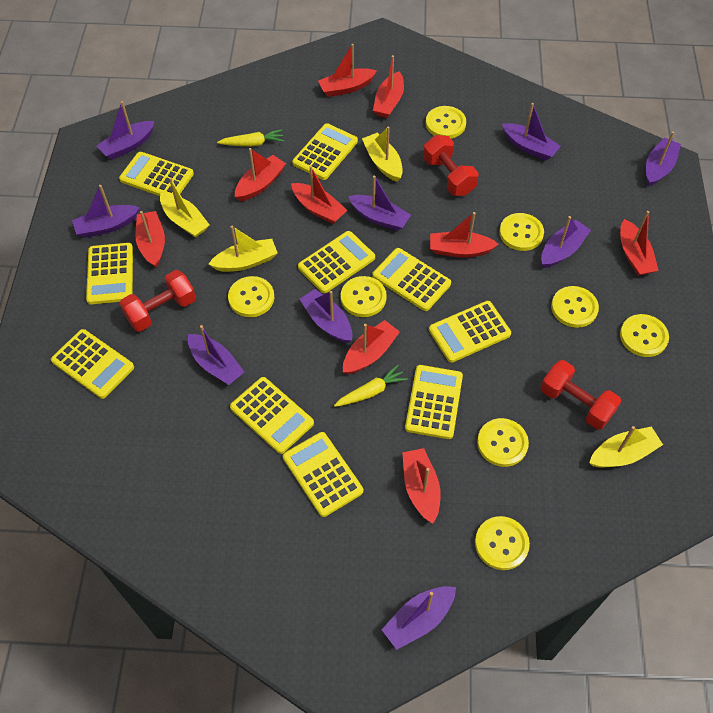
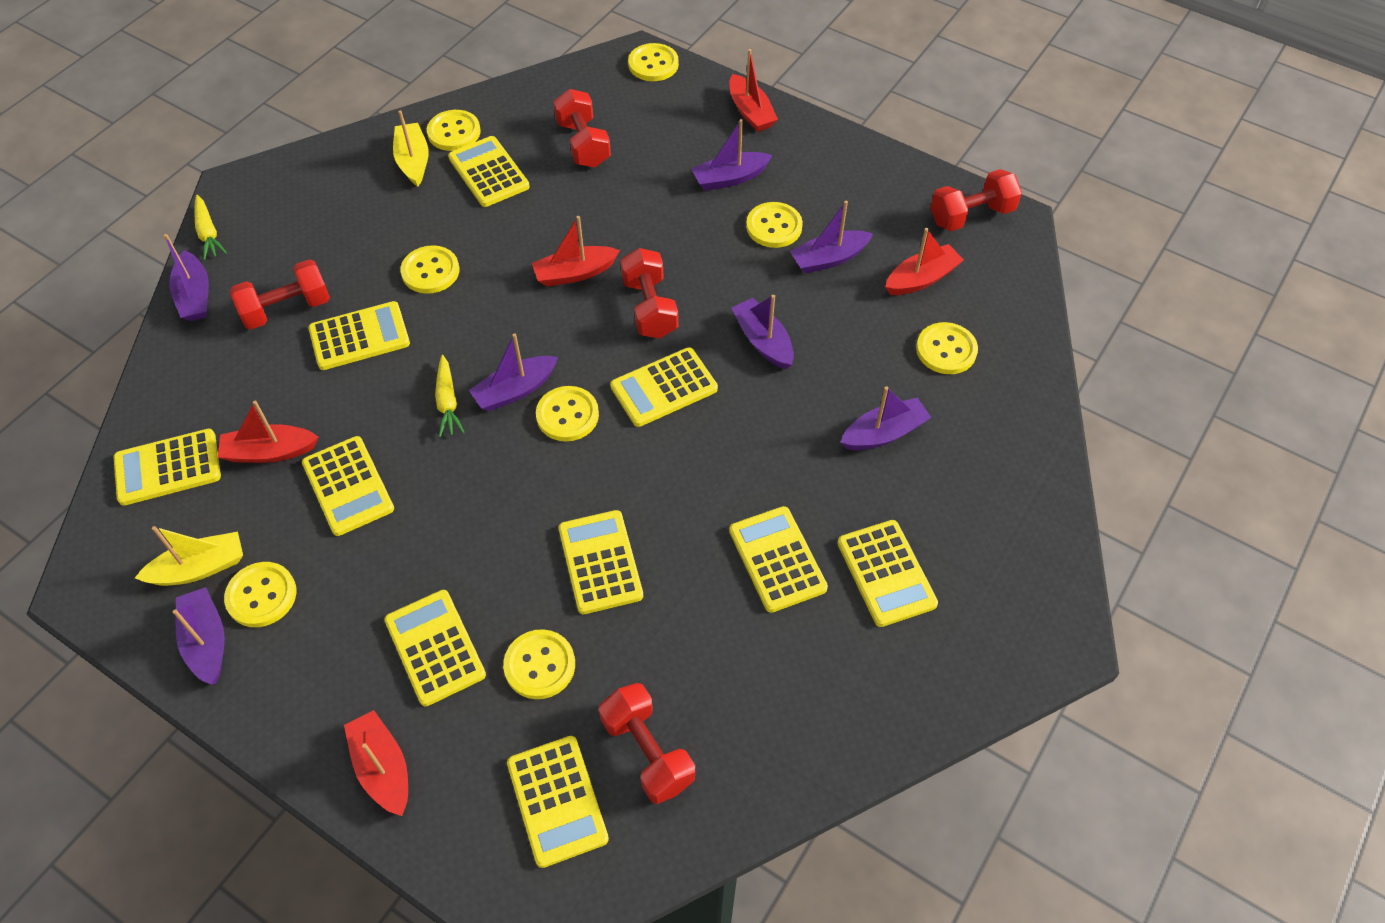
purple boat: 9 -> 7
red boat: 9 -> 5
red dumbbell: 3 -> 5
yellow boat: 4 -> 2

